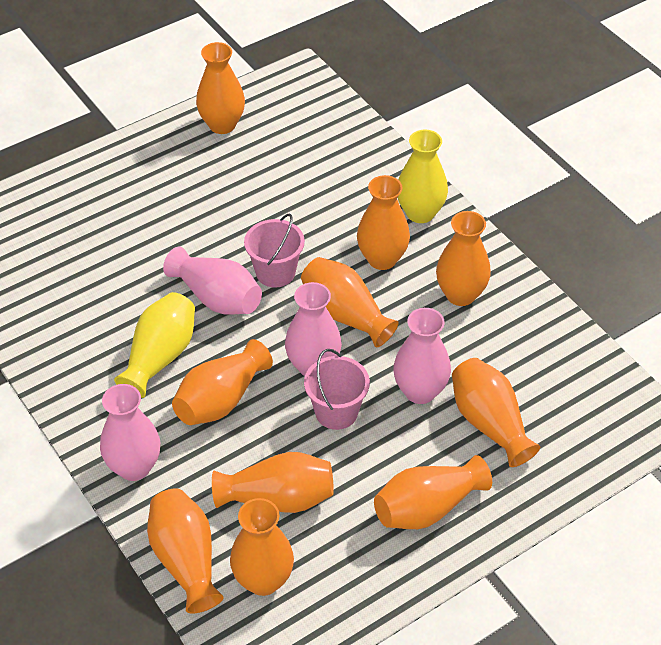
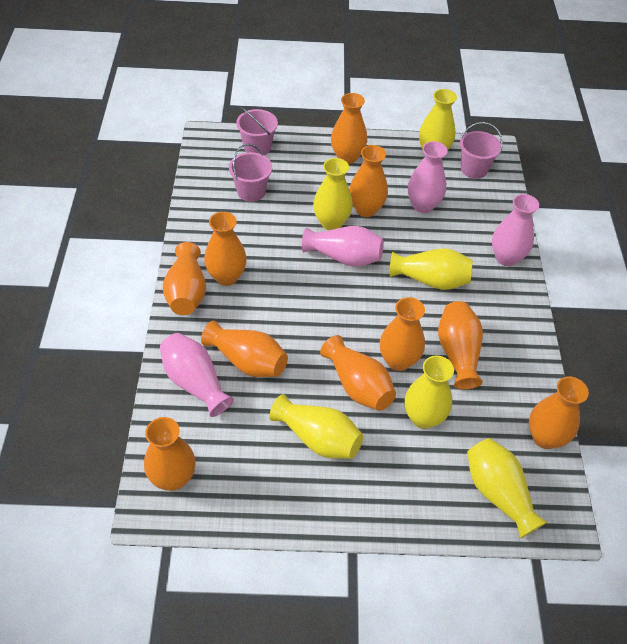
pink bucket: 2 -> 3
yellow vase: 2 -> 6

